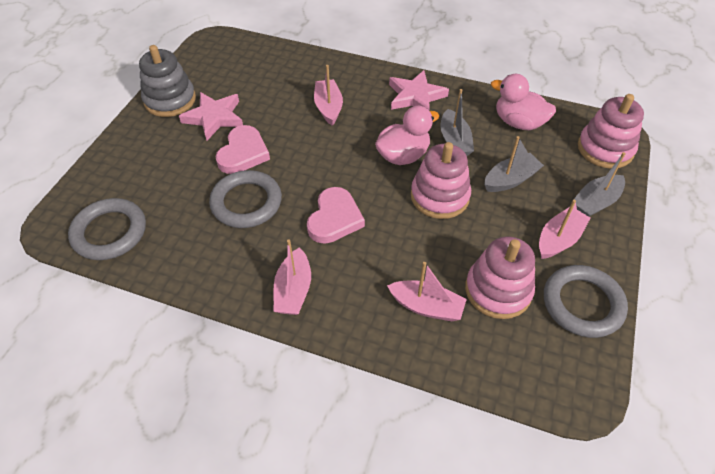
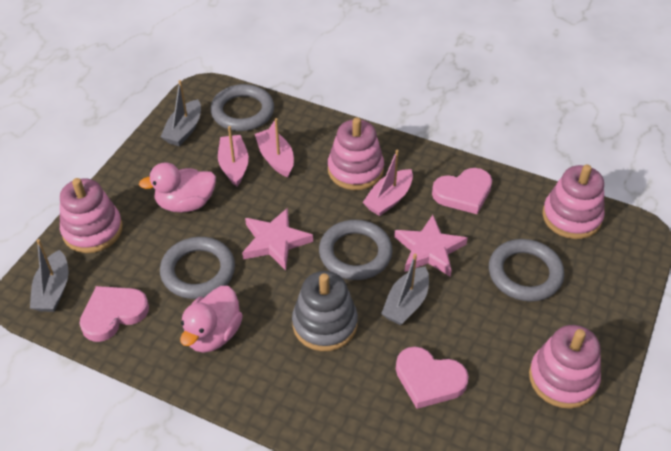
grey ring: 3 -> 4
pink boat: 4 -> 3
pink heart: 2 -> 3
pink stacking toy: 3 -> 4

